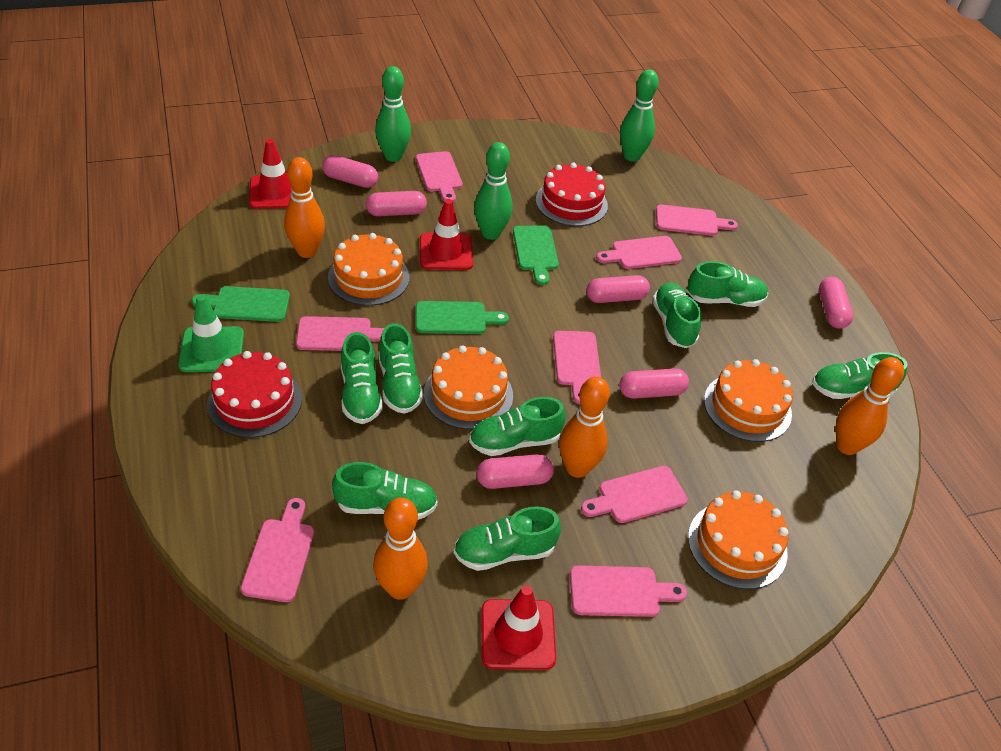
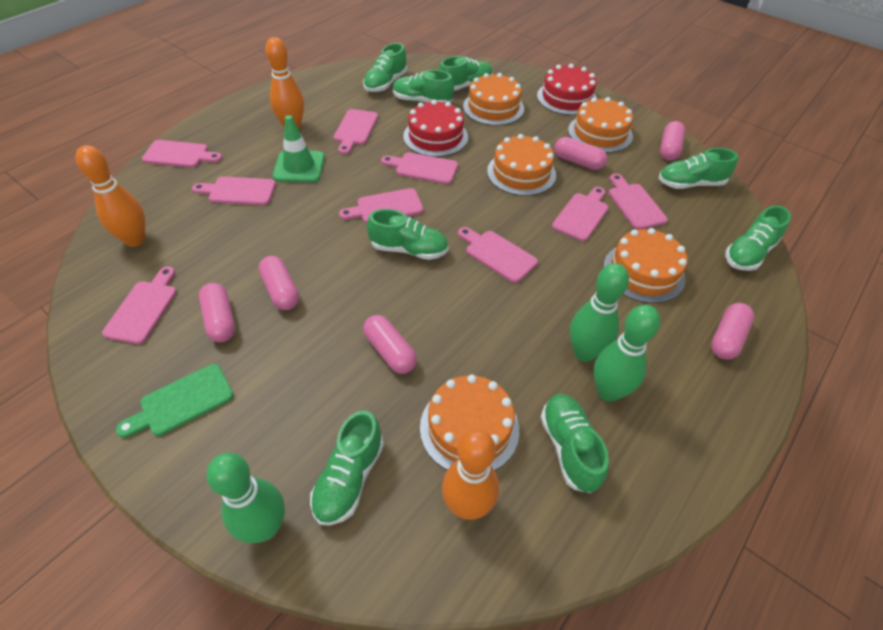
green cutting board: 3 -> 1
orange bowling pin: 4 -> 3
orange cake: 4 -> 5
pink cutting board: 8 -> 9
red traffic cone: 3 -> 0

